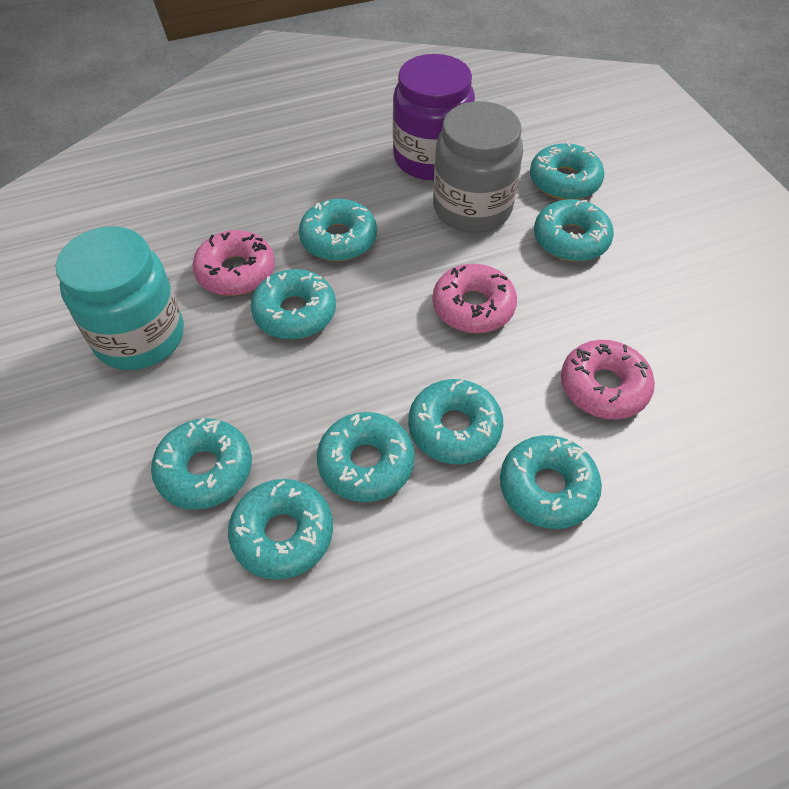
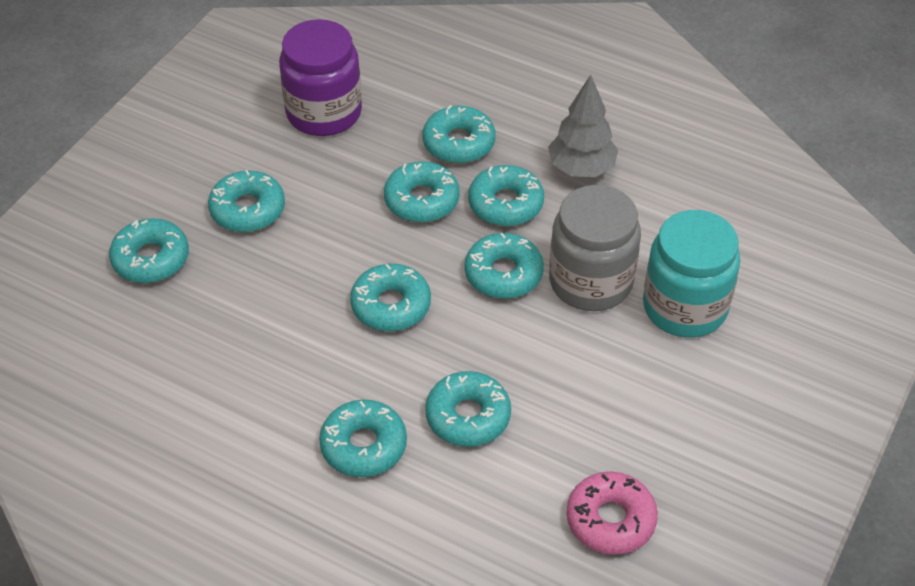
grey tree: 0 -> 1
pink donut: 3 -> 1

